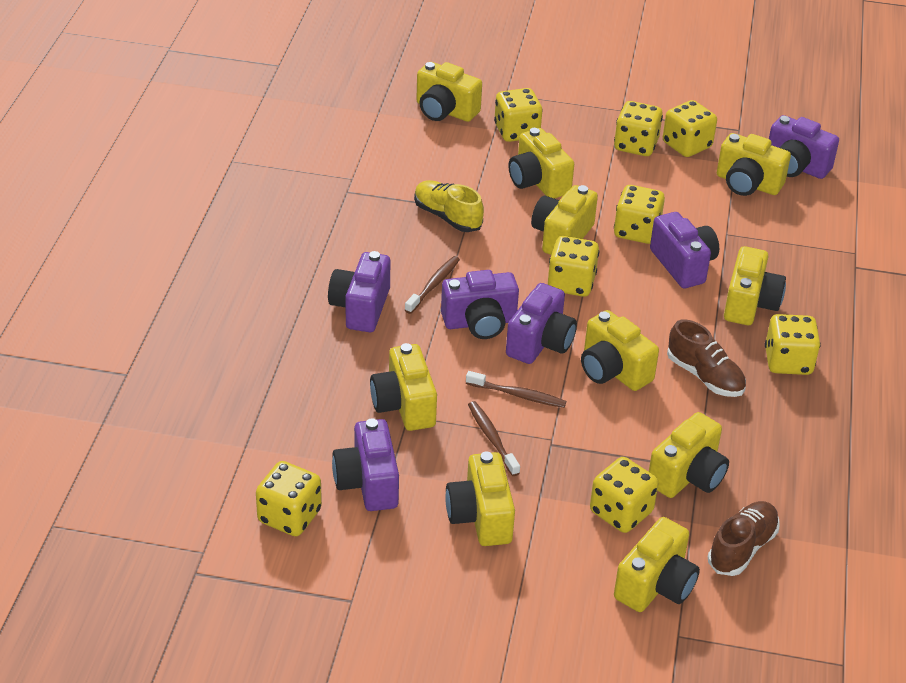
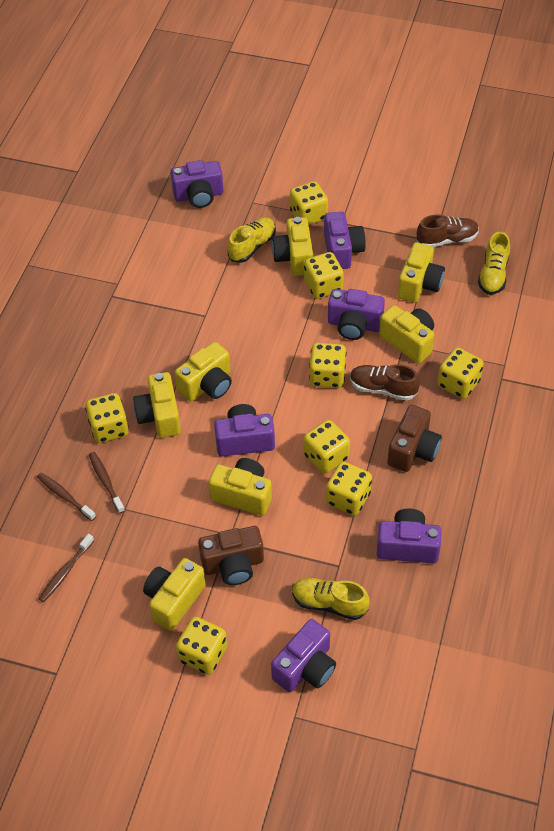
brown camera: 0 -> 2
yellow camera: 10 -> 7
yellow shoe: 1 -> 3

